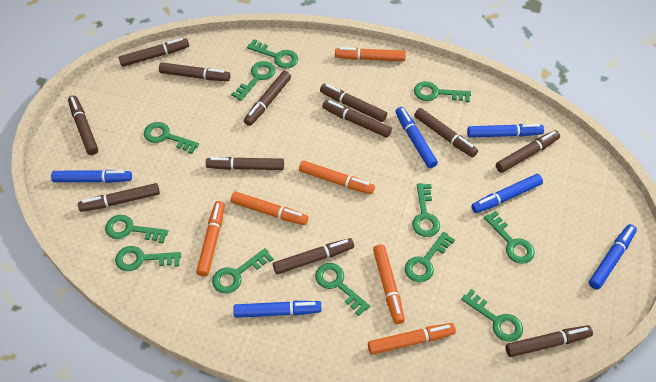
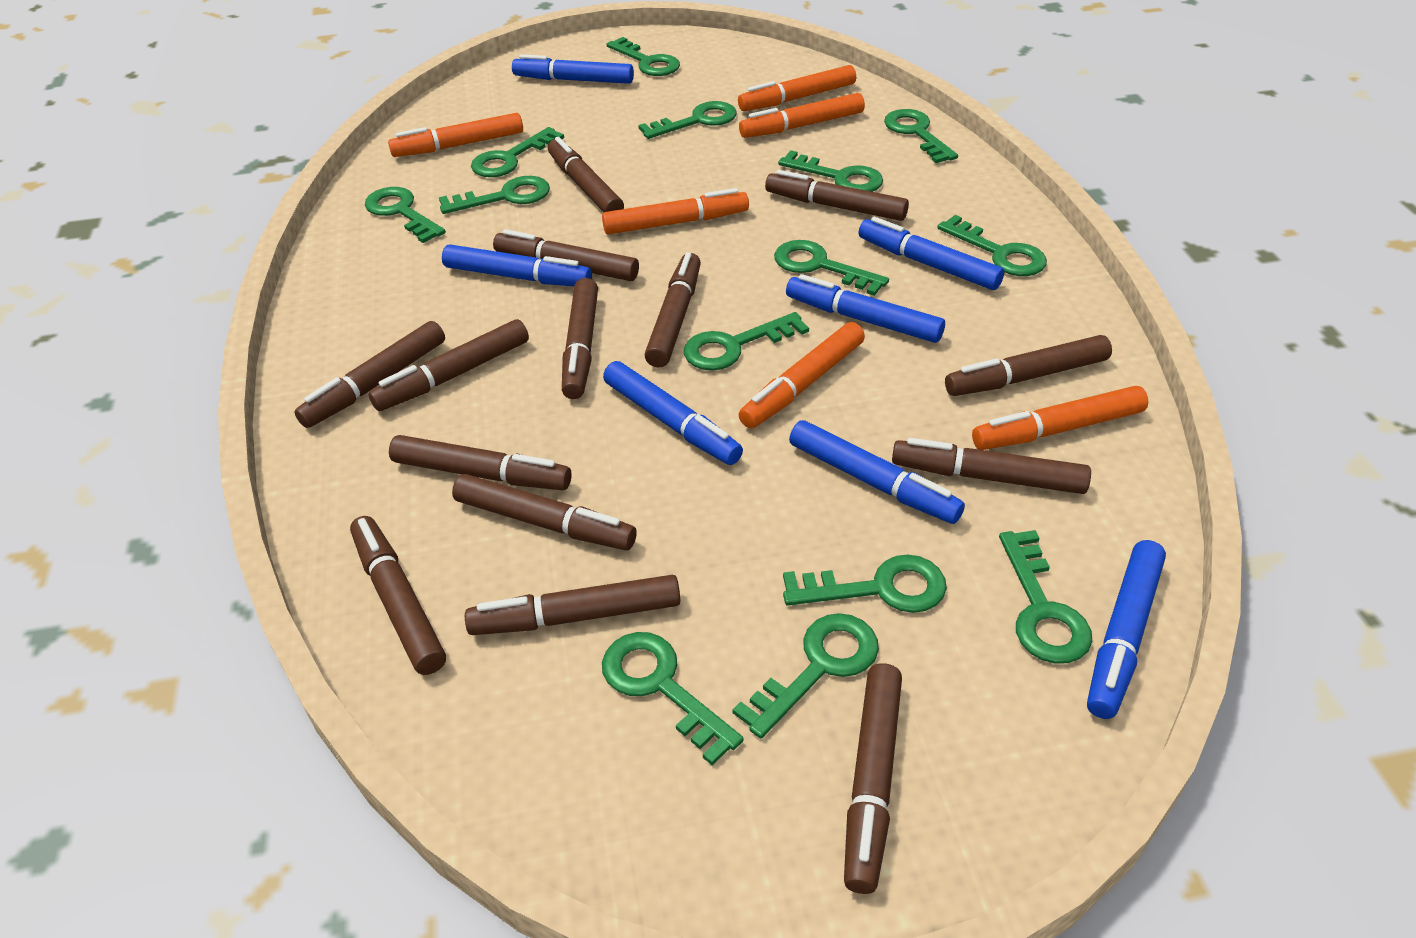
blue marker: 6 -> 7
brown marker: 12 -> 14
green key: 12 -> 14

